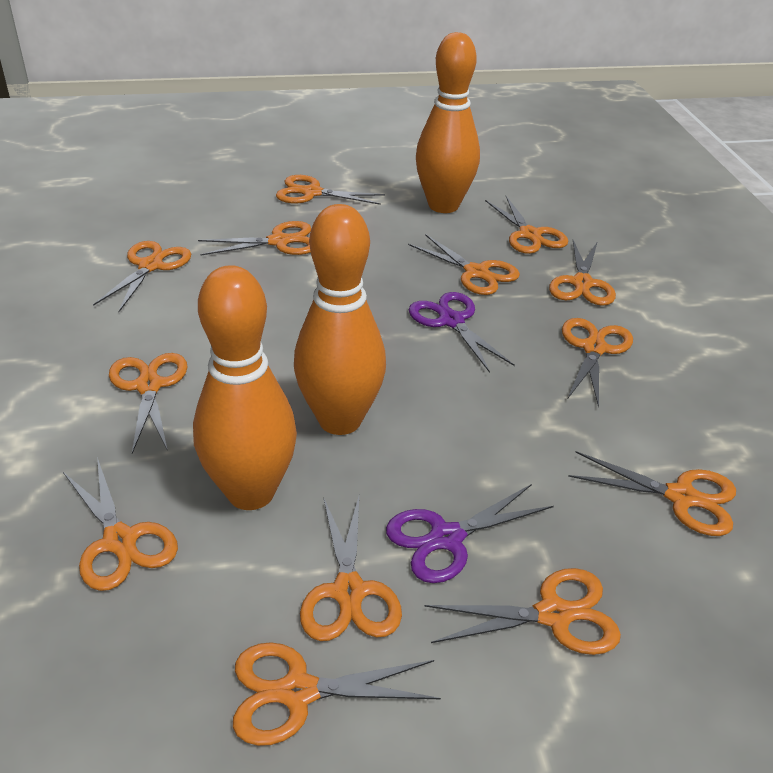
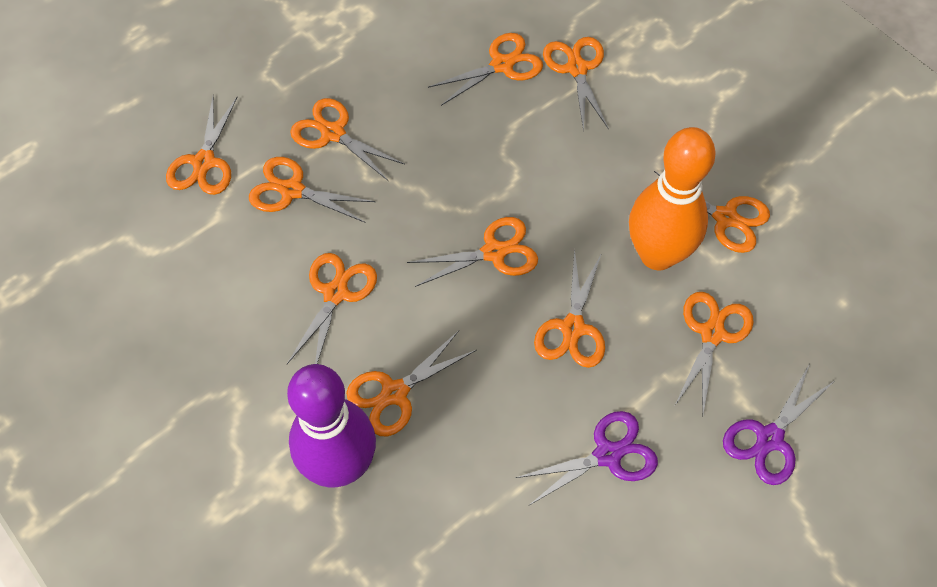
orange bowling pin: 3 -> 1
orange scissors: 13 -> 11
purple bowling pin: 0 -> 1

